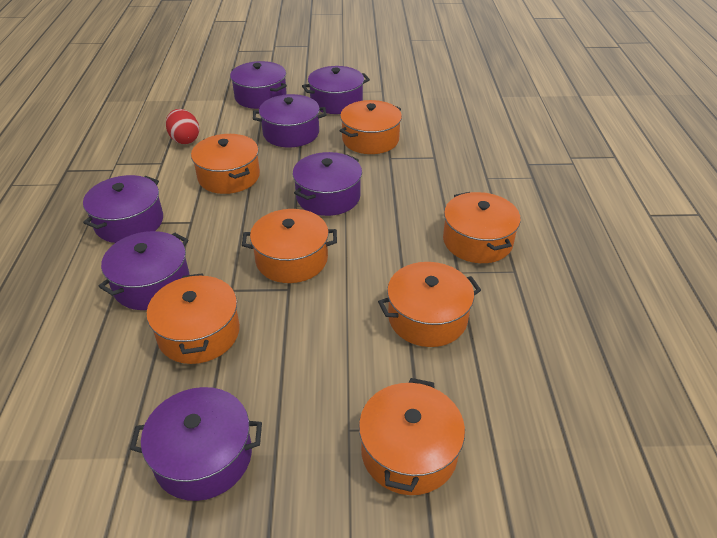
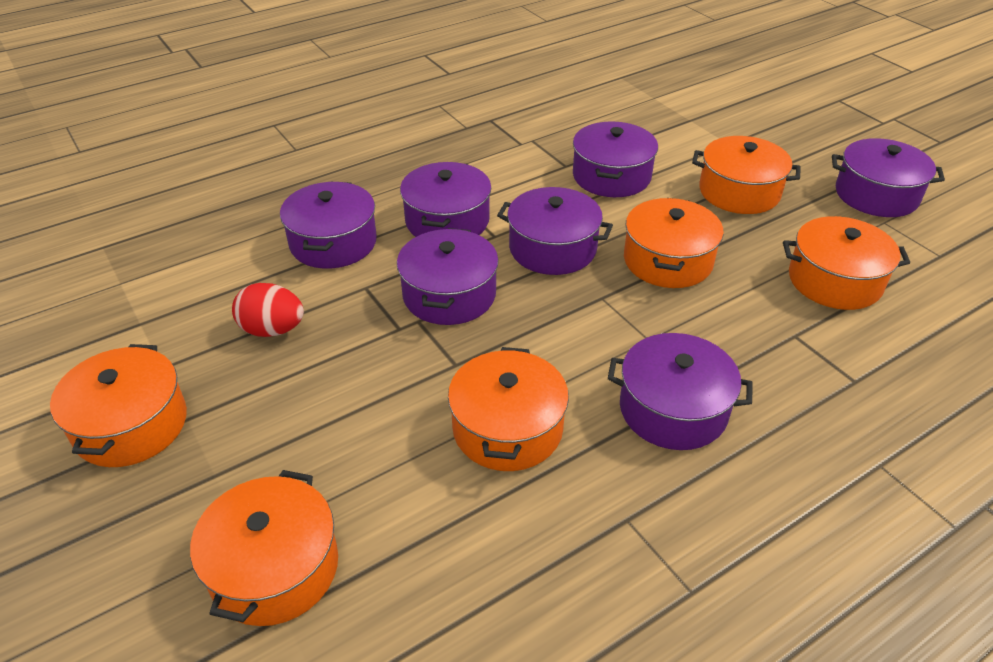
orange pot: 7 -> 6

